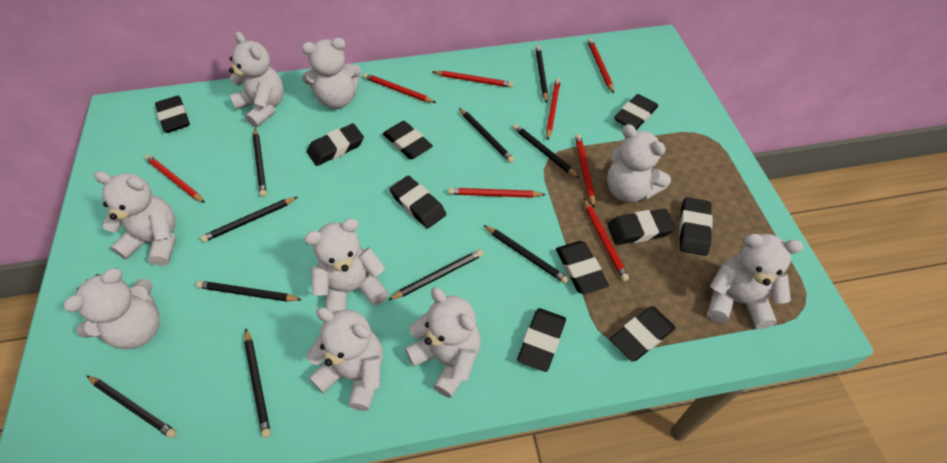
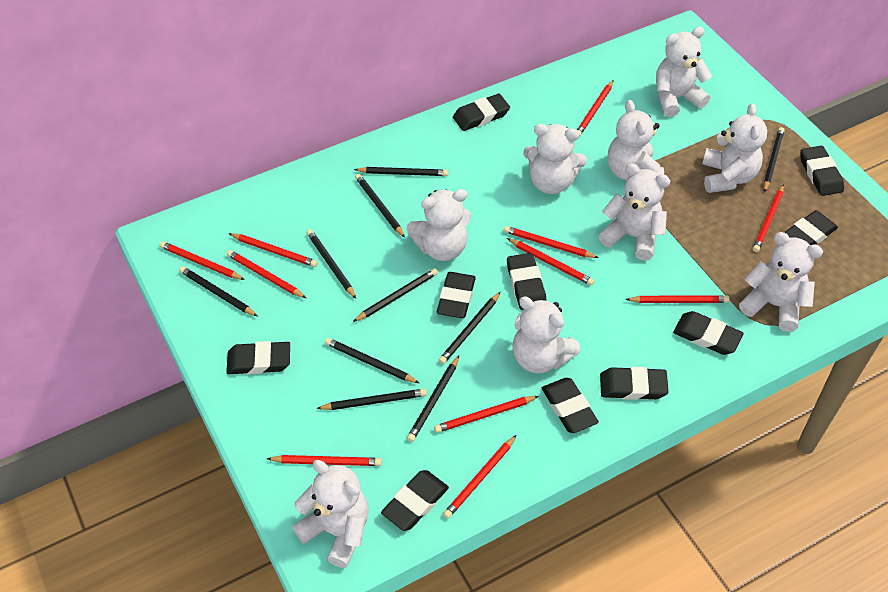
red pencil: 8 -> 11

